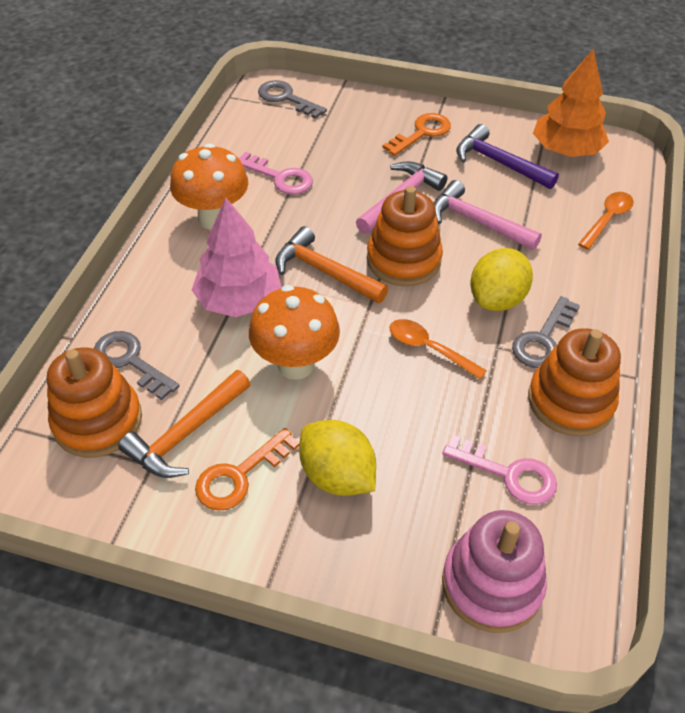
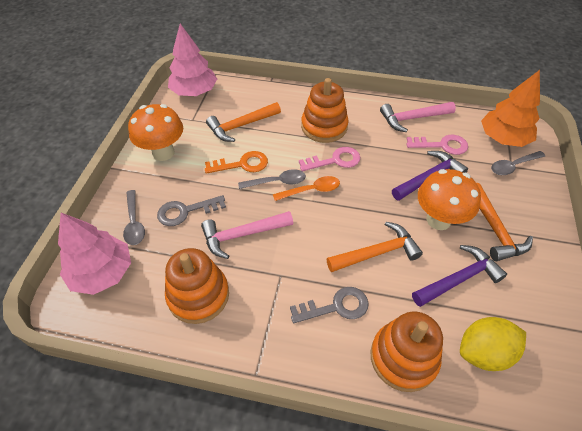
grey key: 3 -> 2
grey spoon: 0 -> 3
orange hammer: 2 -> 3
orange key: 2 -> 1
orange spoon: 2 -> 1
pink stacking toy: 1 -> 0
pink tree: 1 -> 2
purple hammer: 1 -> 2
yellow lemon: 2 -> 1

